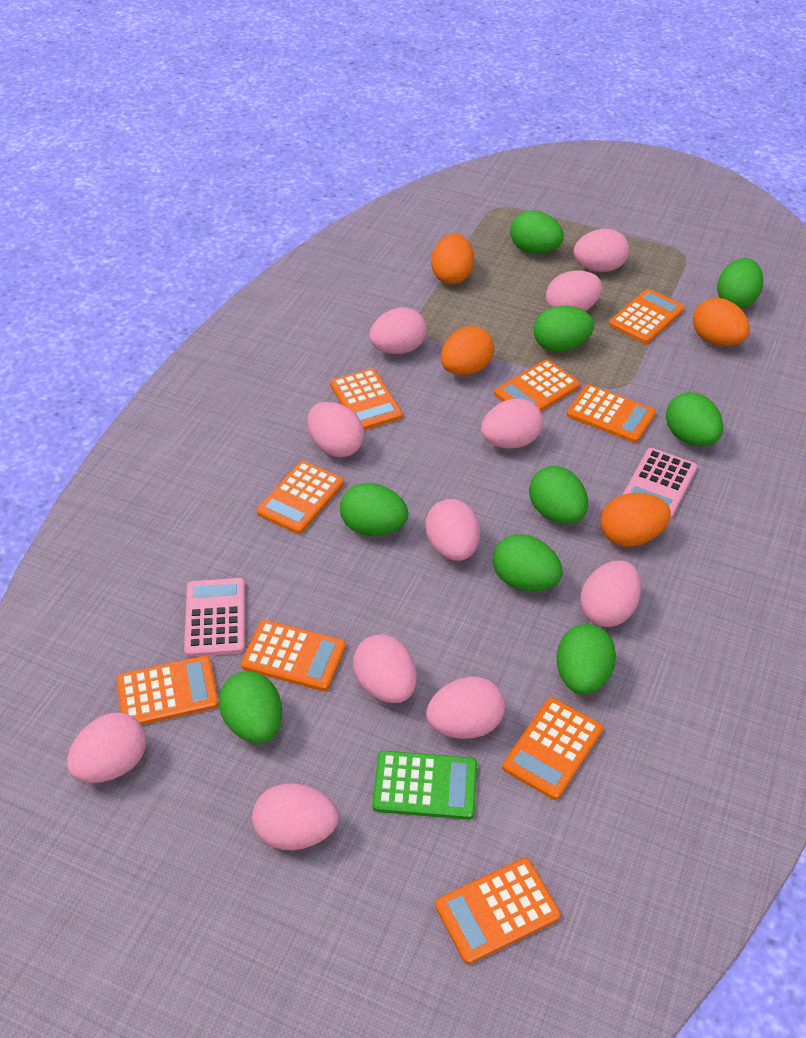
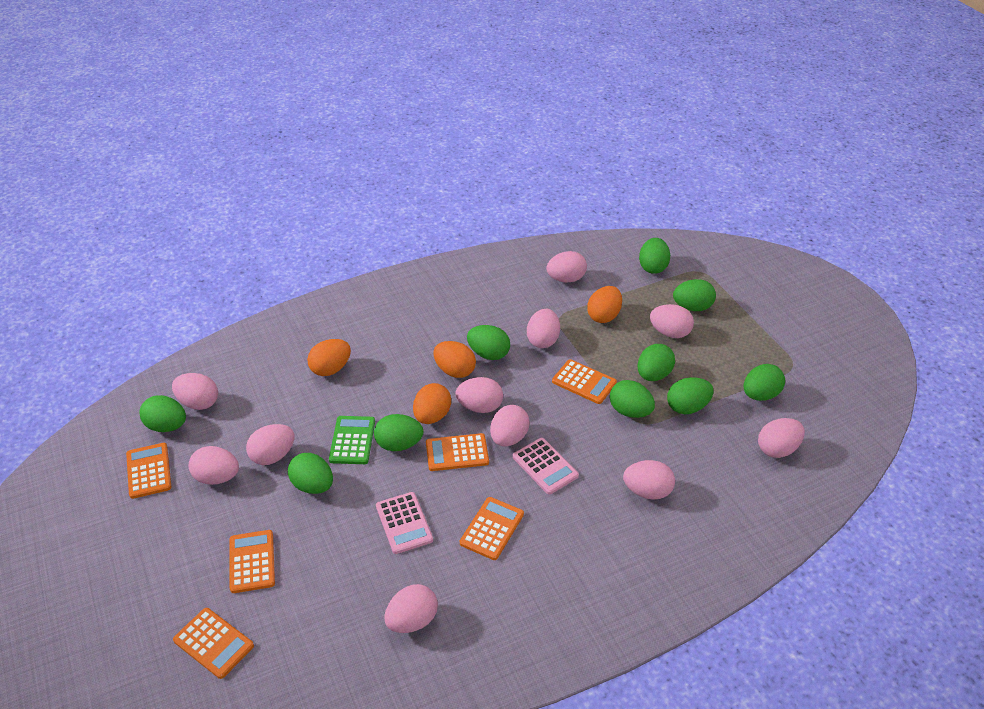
green egg: 9 -> 10
orange calculator: 9 -> 6

